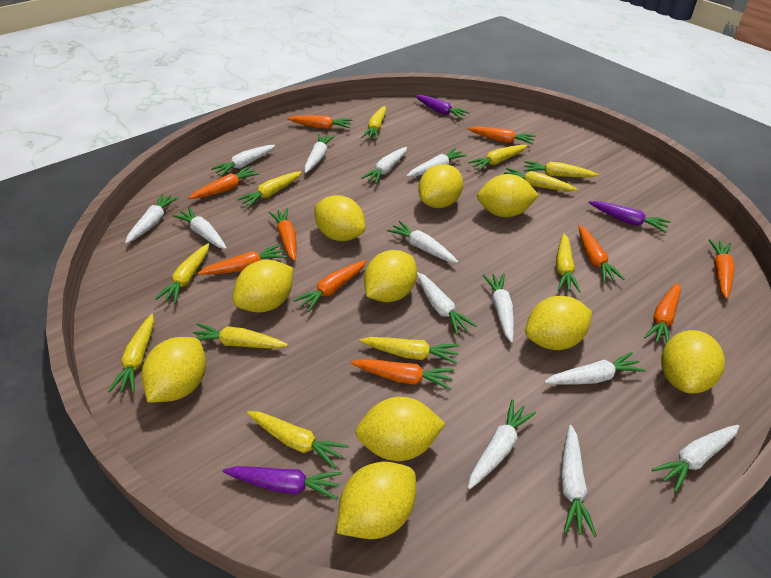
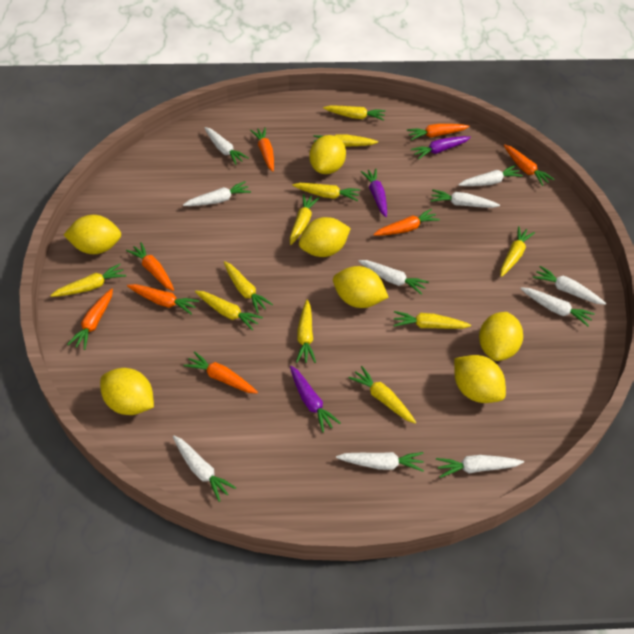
orange carrot: 10 -> 8
white carrot: 13 -> 10
yellow lemon: 10 -> 7

